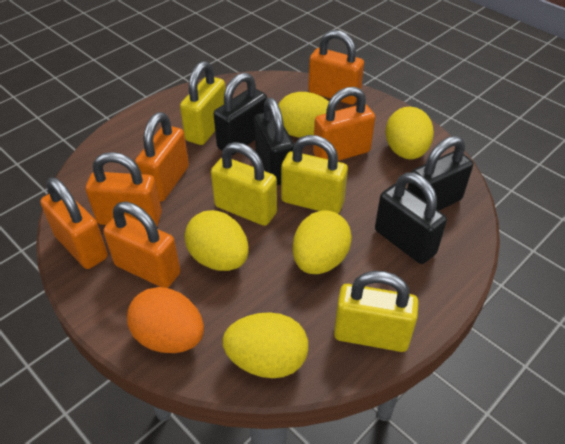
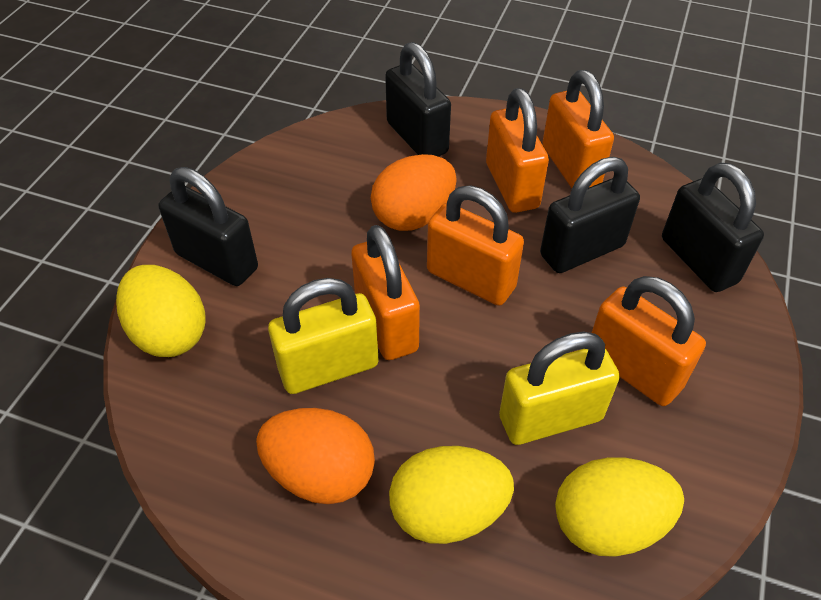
orange egg: 1 -> 2
orange padlock: 6 -> 5
yellow egg: 5 -> 3
yellow padlock: 4 -> 2

